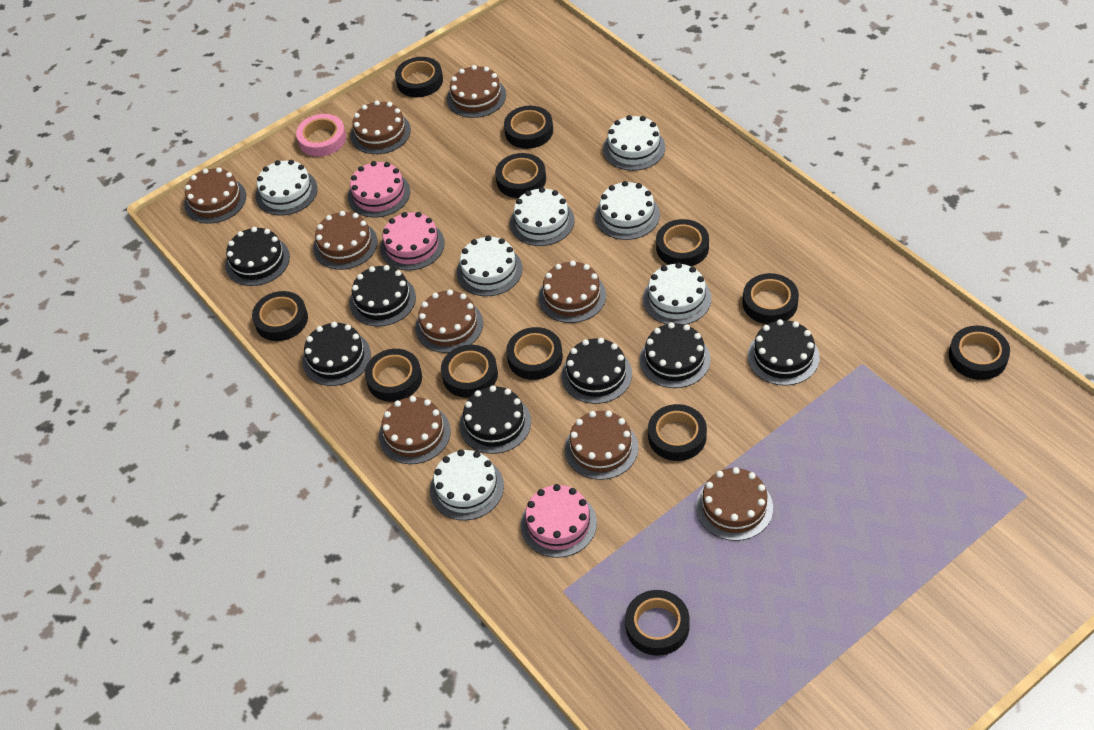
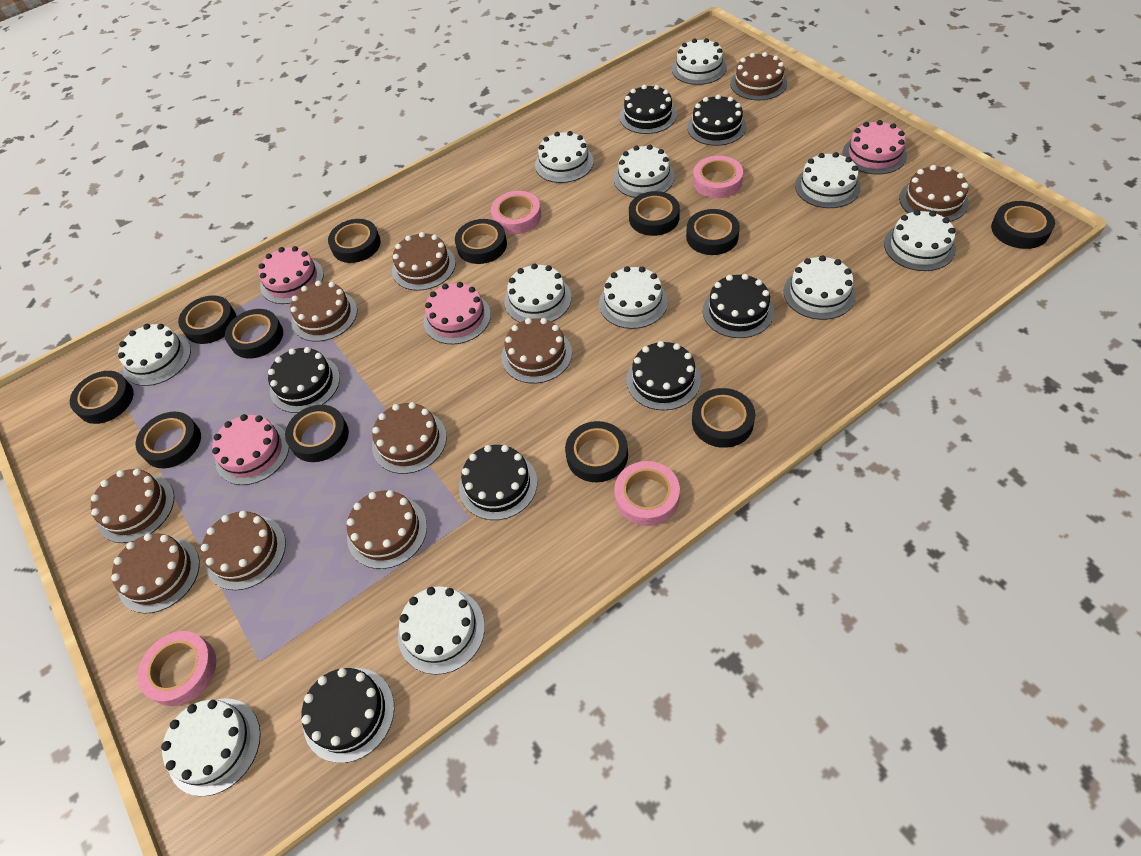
brown cake: 9 -> 10
pink cake: 3 -> 4
pink tape: 1 -> 4
white cake: 7 -> 11

